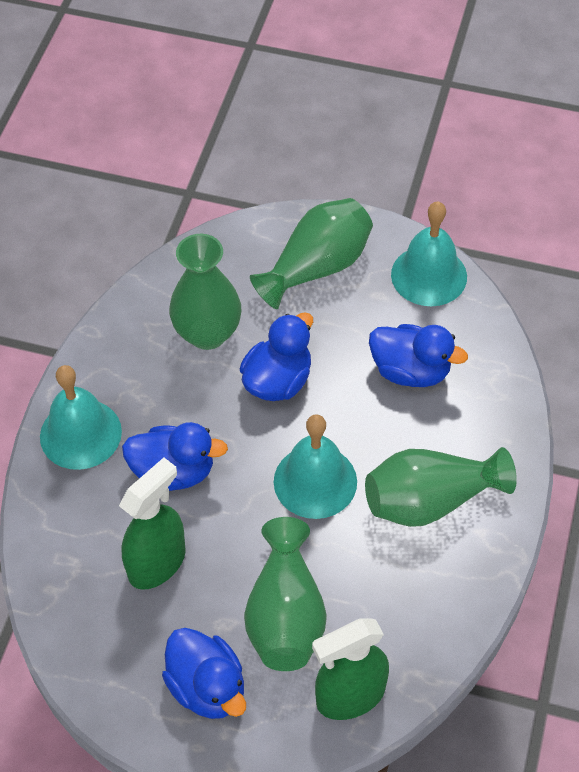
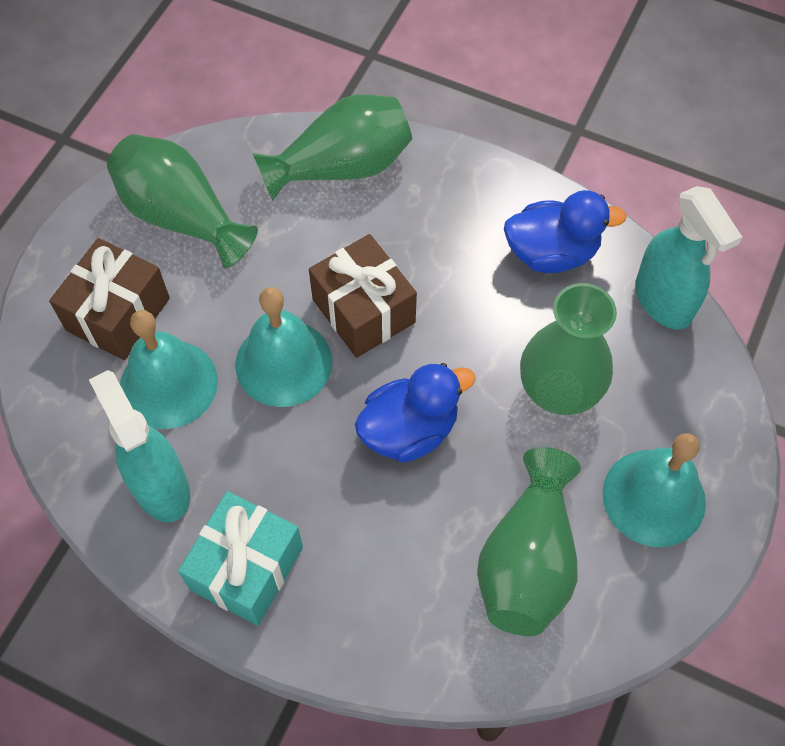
blue duck: 4 -> 2
brown gift: 0 -> 2
green spray bottle: 2 -> 0
turquoise gift: 0 -> 1
turquoise spray bottle: 0 -> 2

